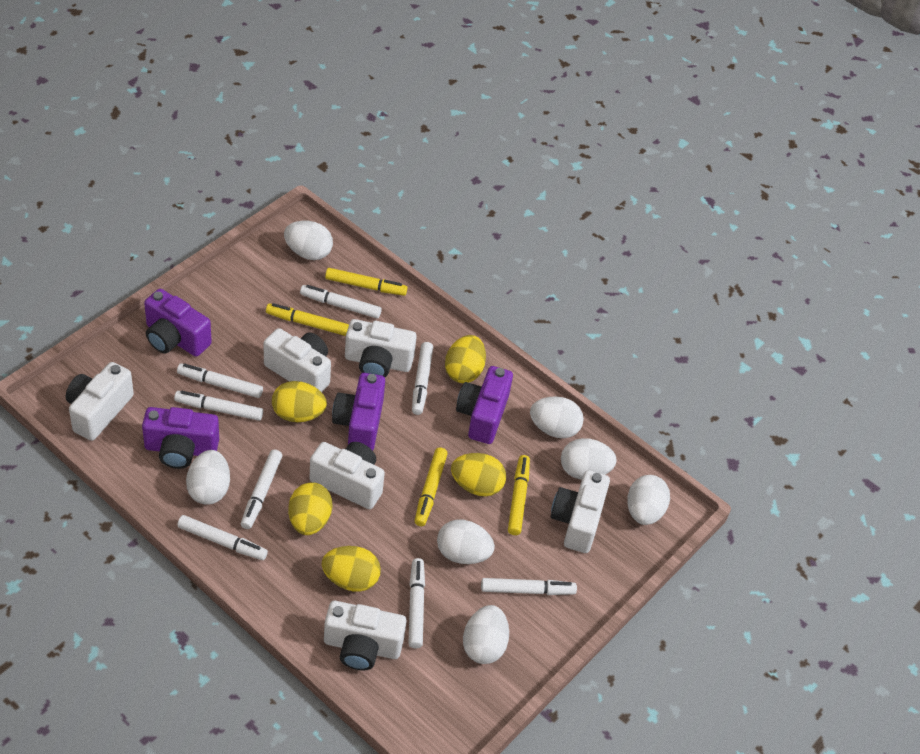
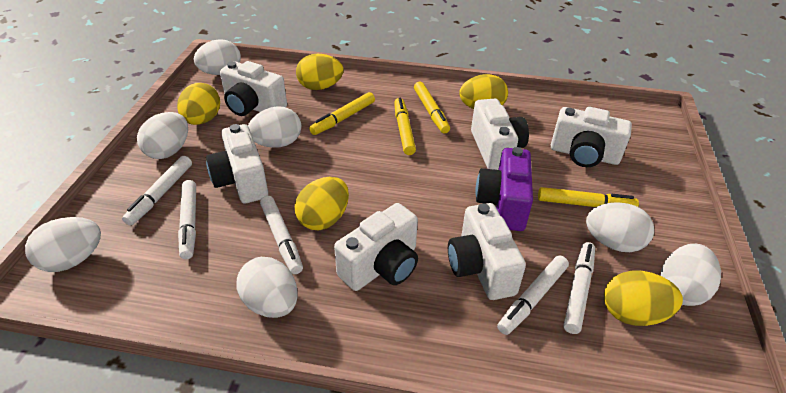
purple camera: 4 -> 1
white marker: 8 -> 5

